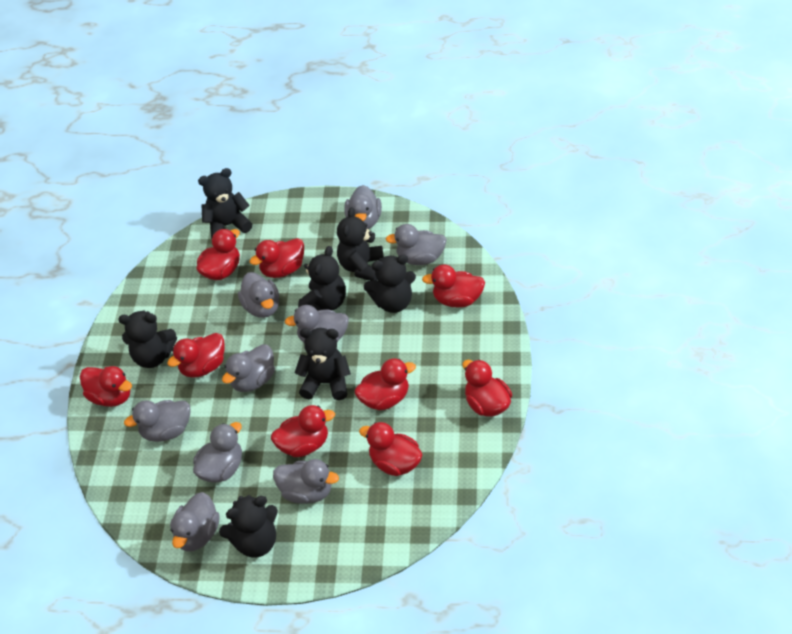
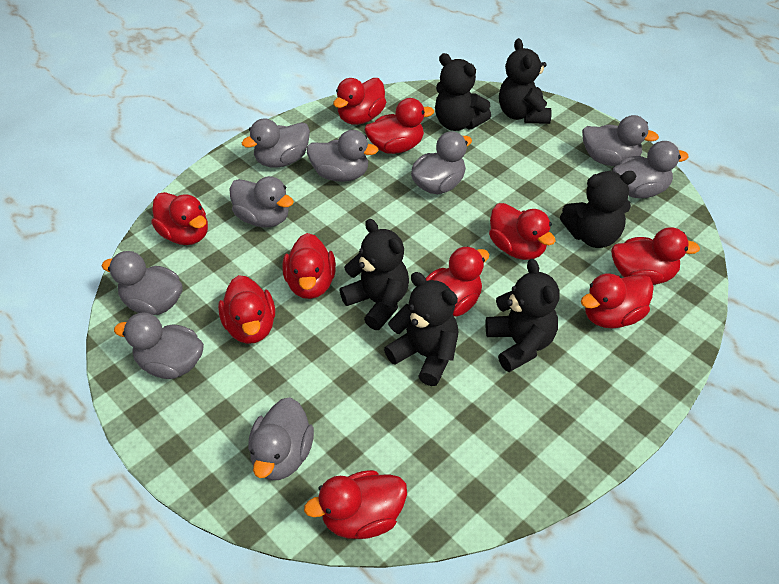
black teddy bear: 7 -> 6
red duck: 9 -> 10

